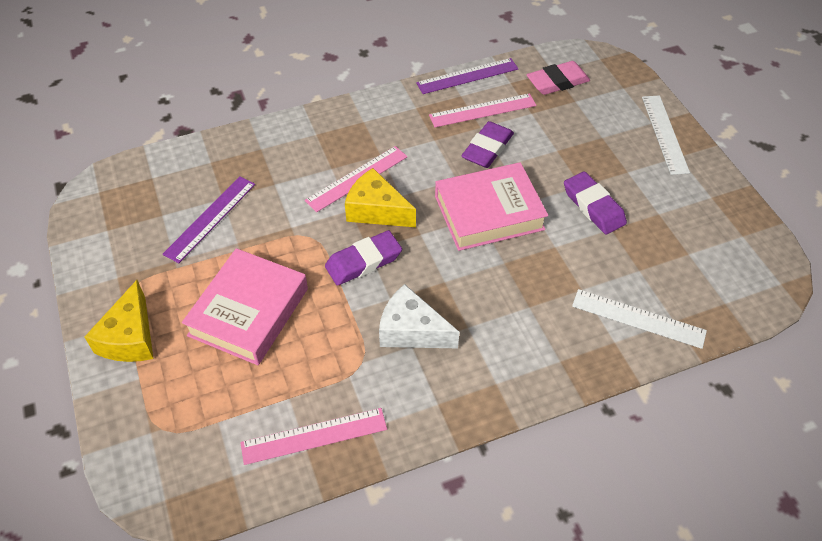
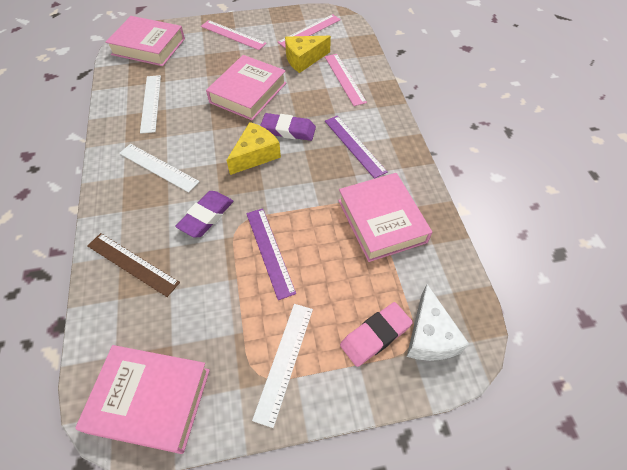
brown ruler: 0 -> 1
pink book: 2 -> 4
purple eraser: 3 -> 2
white ruler: 2 -> 3

